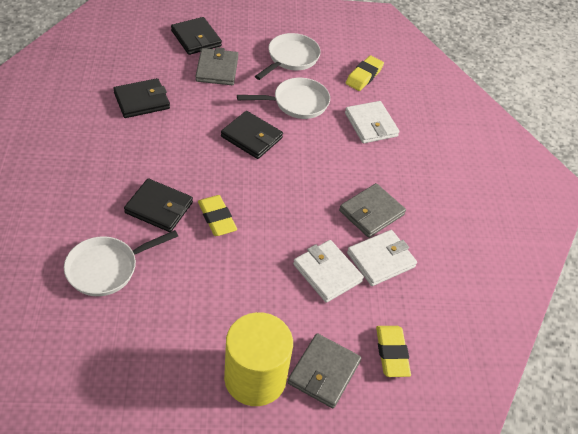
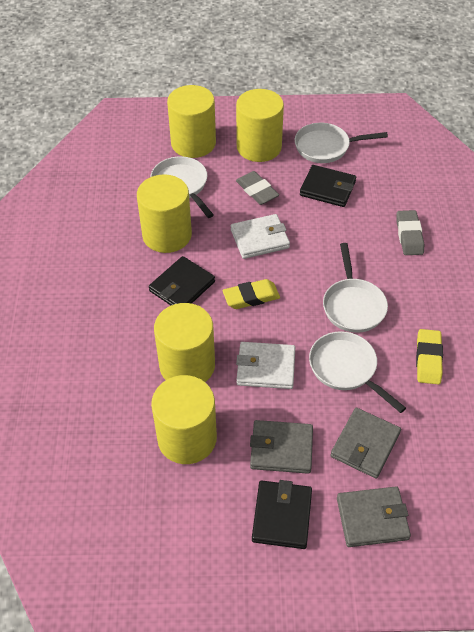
black wallet: 4 -> 3
grey eraser: 0 -> 2
white pan: 3 -> 4
white wallet: 3 -> 2
yellow cylinder: 1 -> 5
yellow eraser: 3 -> 2

